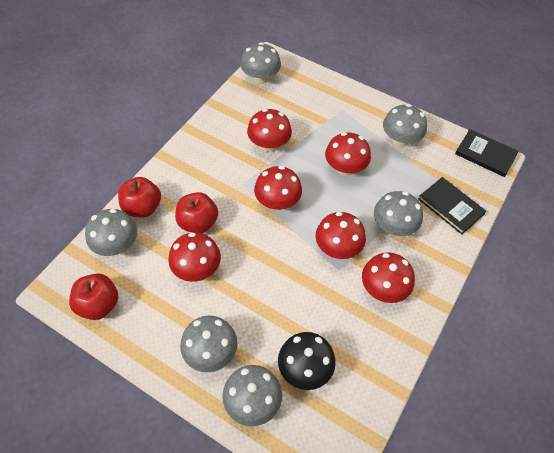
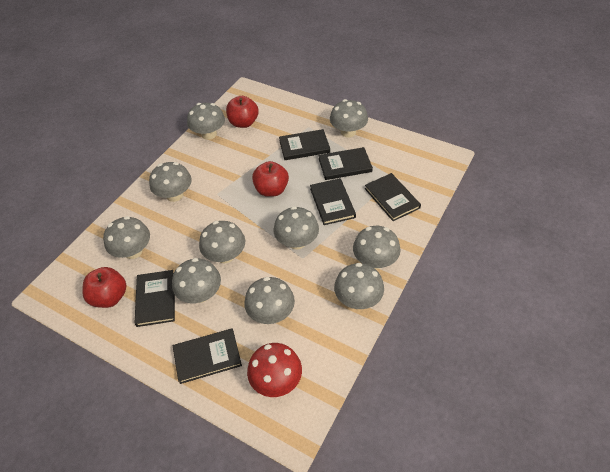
black book: 2 -> 6
black mushroom: 1 -> 0
grey mushroom: 6 -> 10
red mushroom: 6 -> 1

